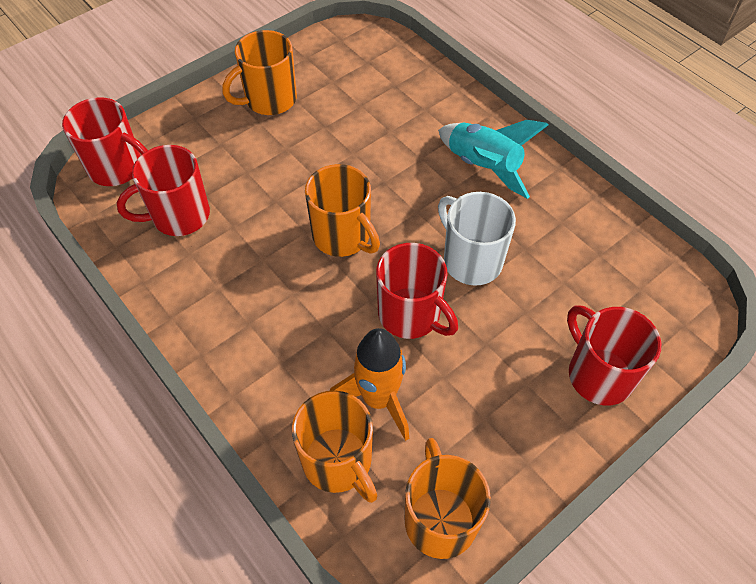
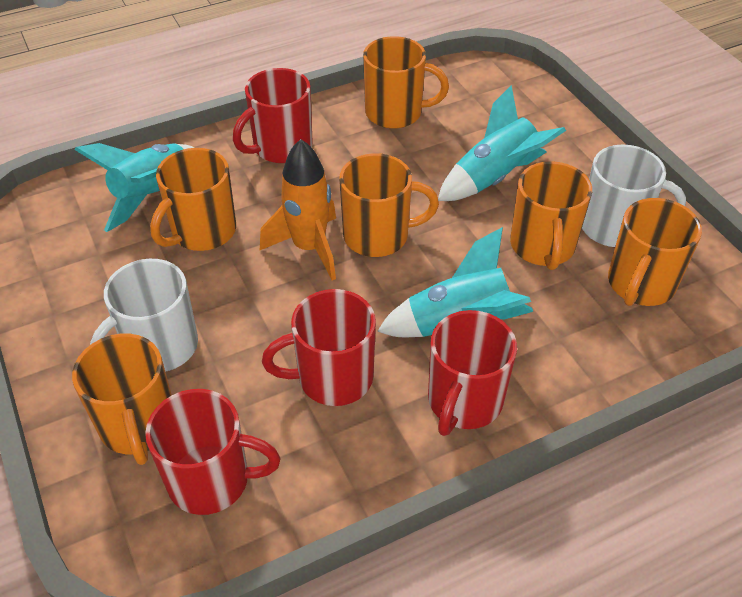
orange mug: 4 -> 6
turquoise rocket: 1 -> 3
white mug: 1 -> 2

